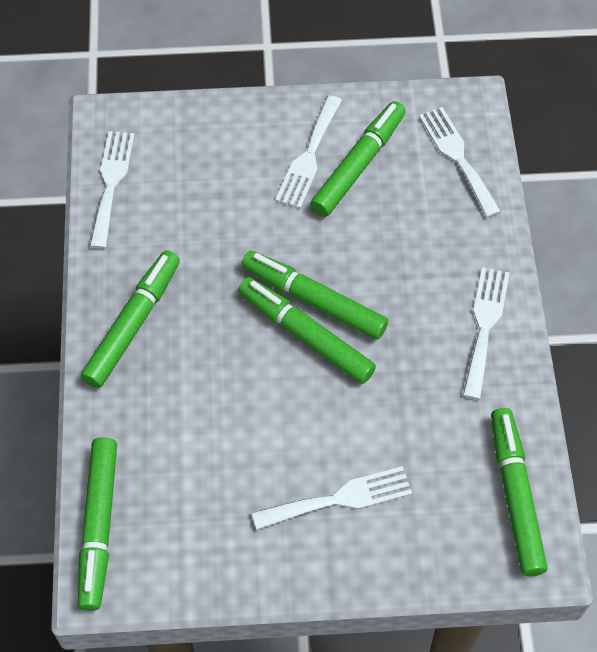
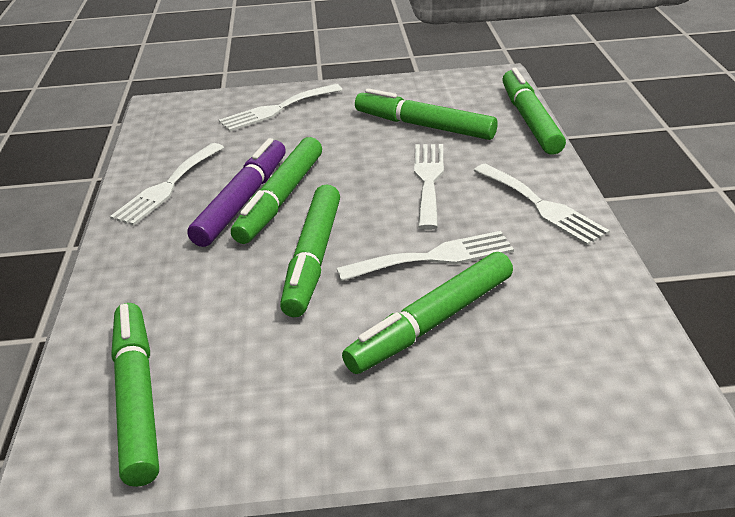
purple marker: 0 -> 1

